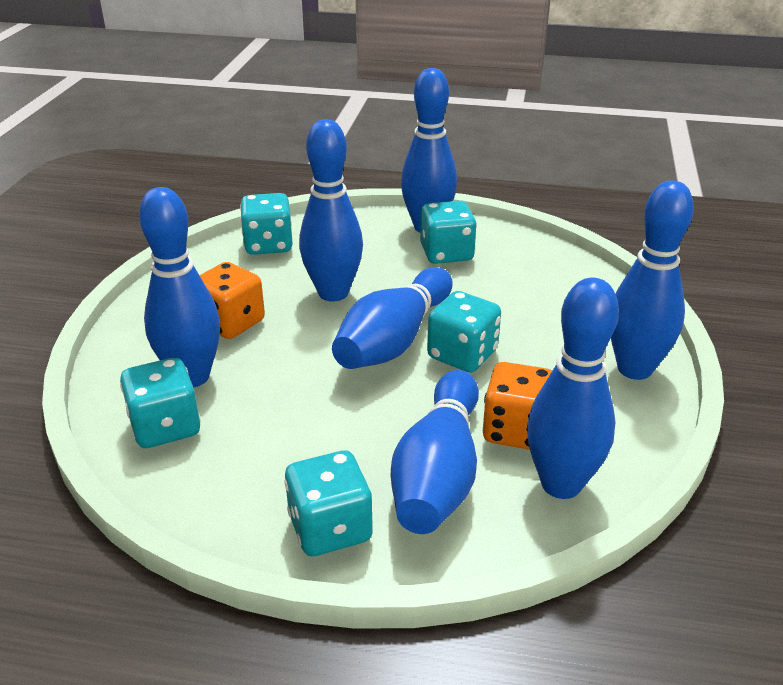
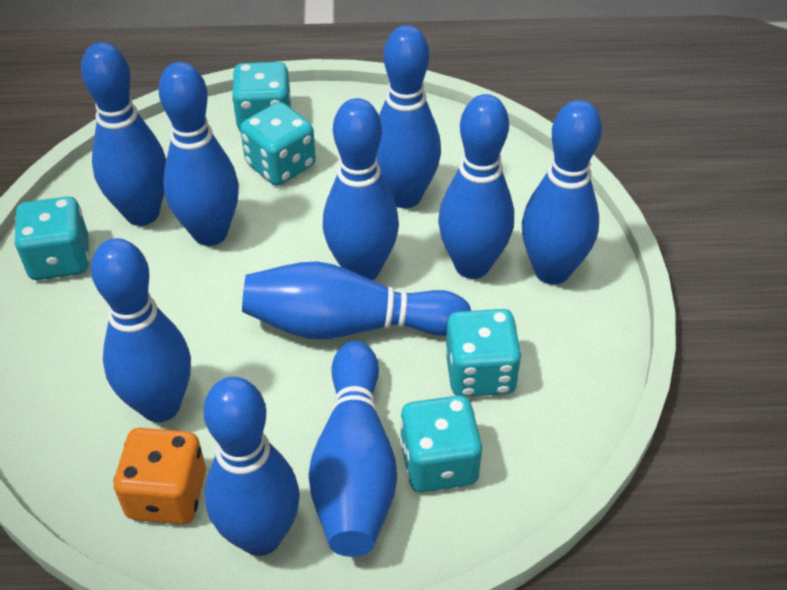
blue bowling pin: 7 -> 10
orange dice: 2 -> 1

